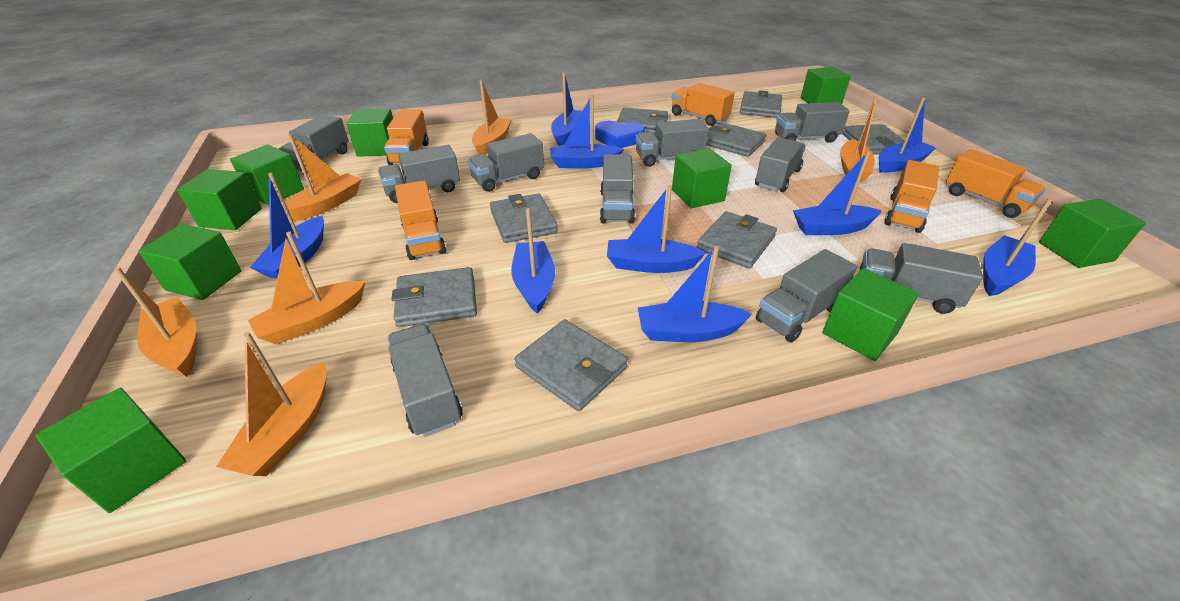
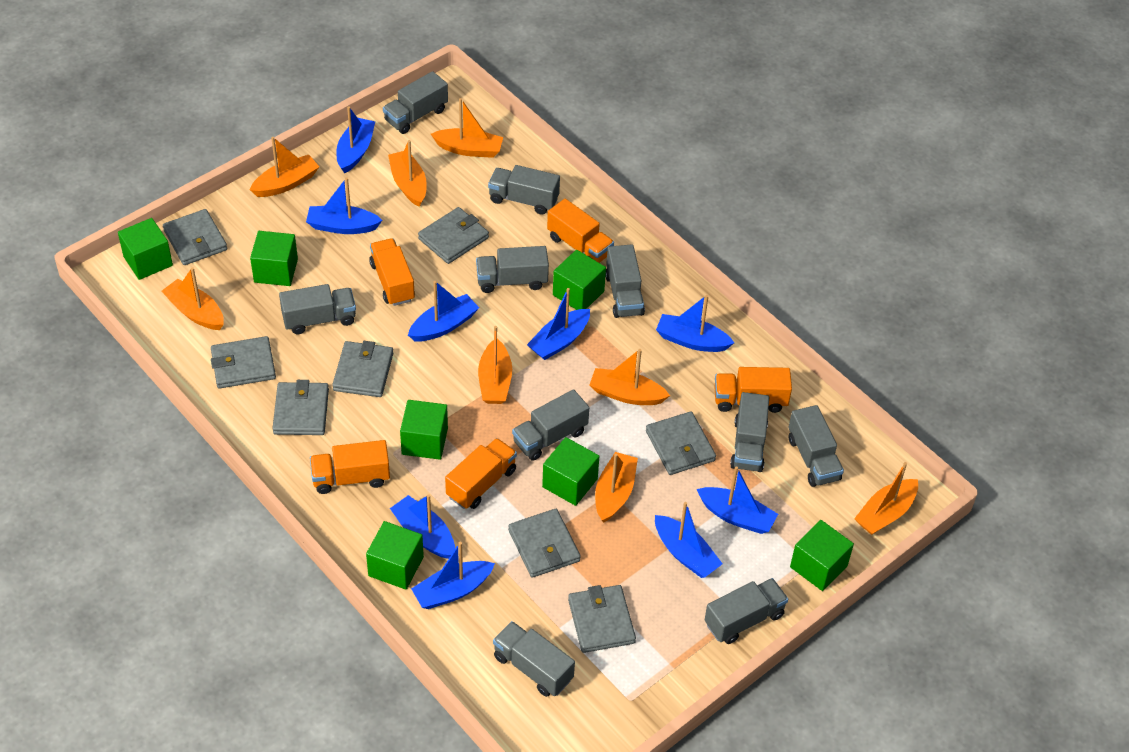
blue heart: 1 -> 0
green cube: 9 -> 7
orange boat: 6 -> 8

